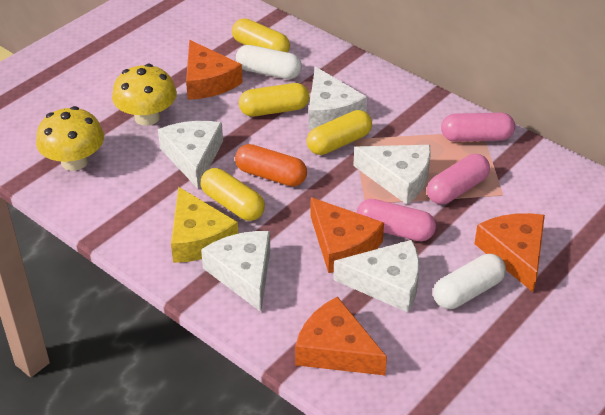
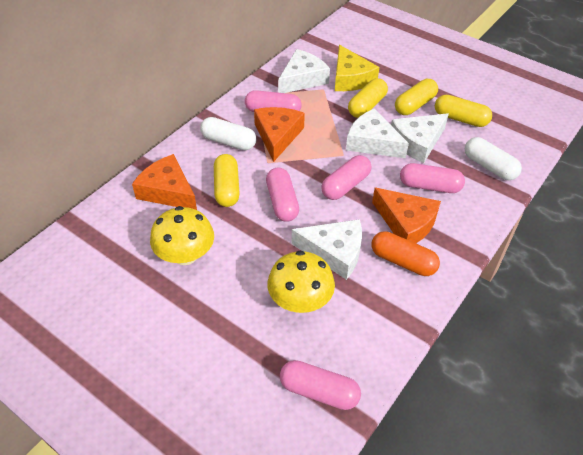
orange cheese: 4 -> 3
pink capsule: 3 -> 5
white cheese: 5 -> 4

